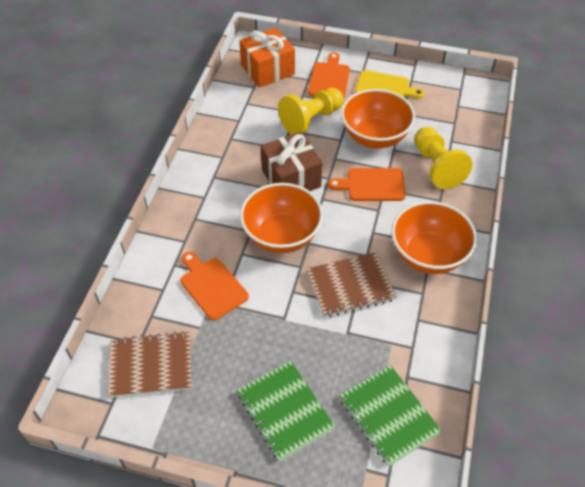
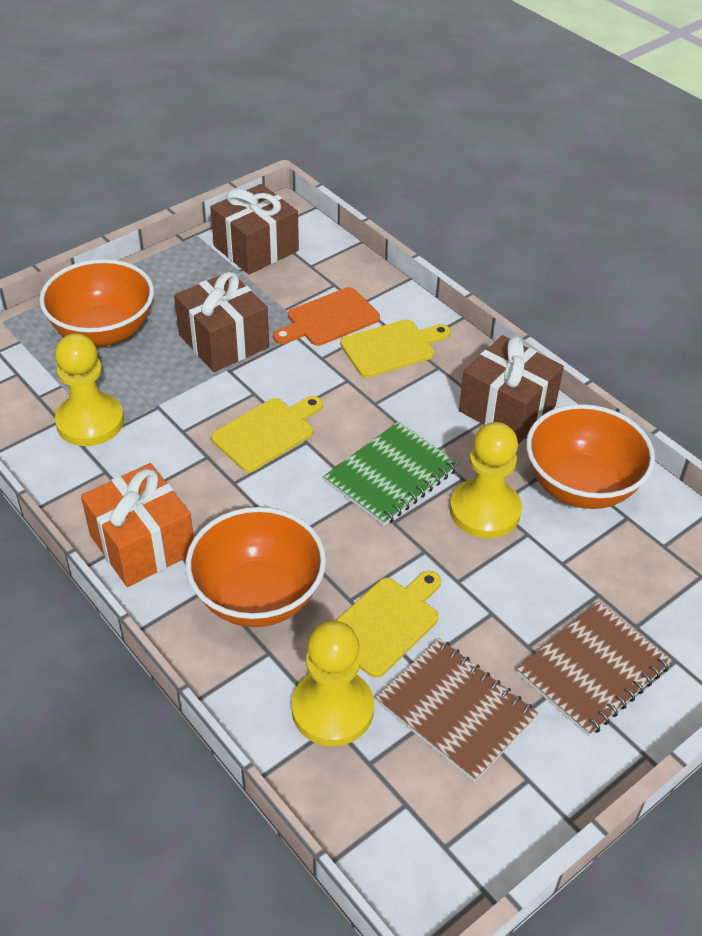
brown gift: 1 -> 3
green notebook: 2 -> 1
orange cutting board: 3 -> 1
yellow cutting board: 1 -> 3
yellow pawn: 2 -> 3

